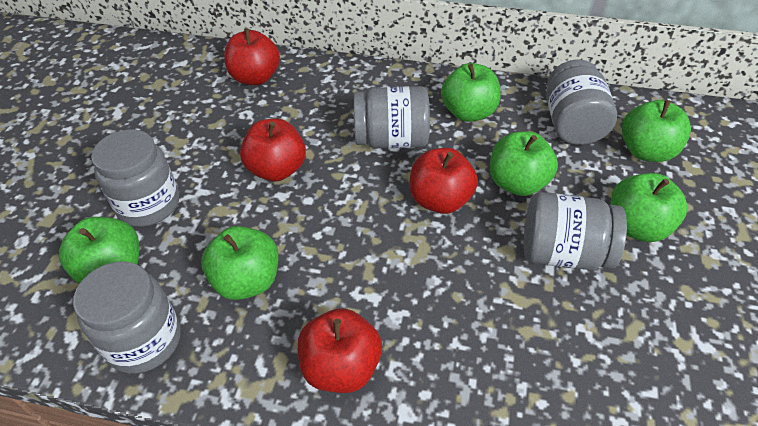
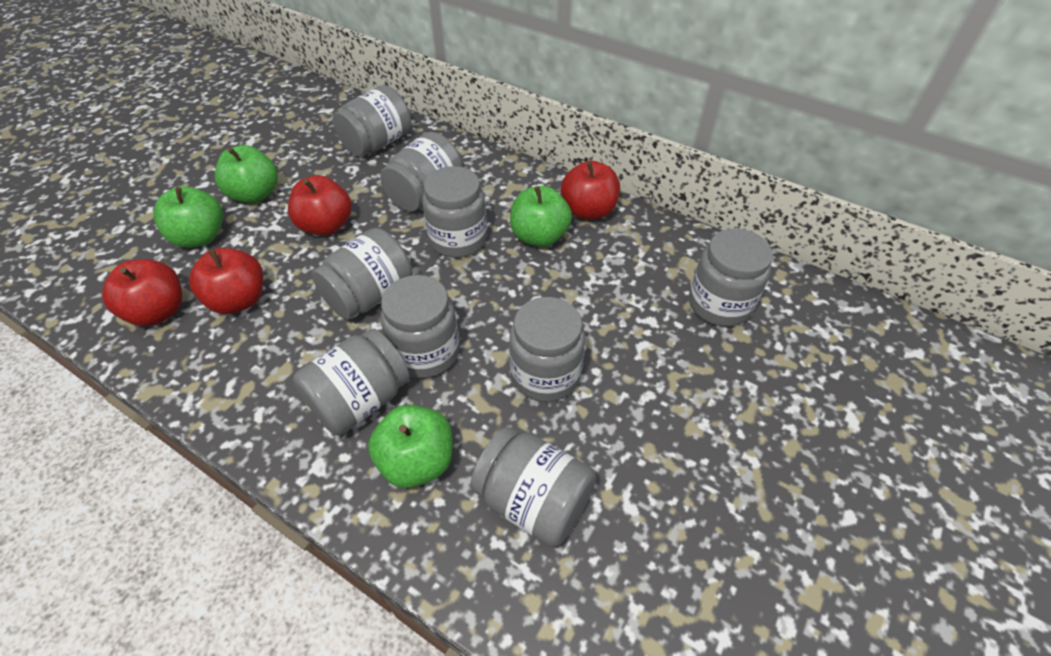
green apple: 6 -> 4
grey jar: 5 -> 9

